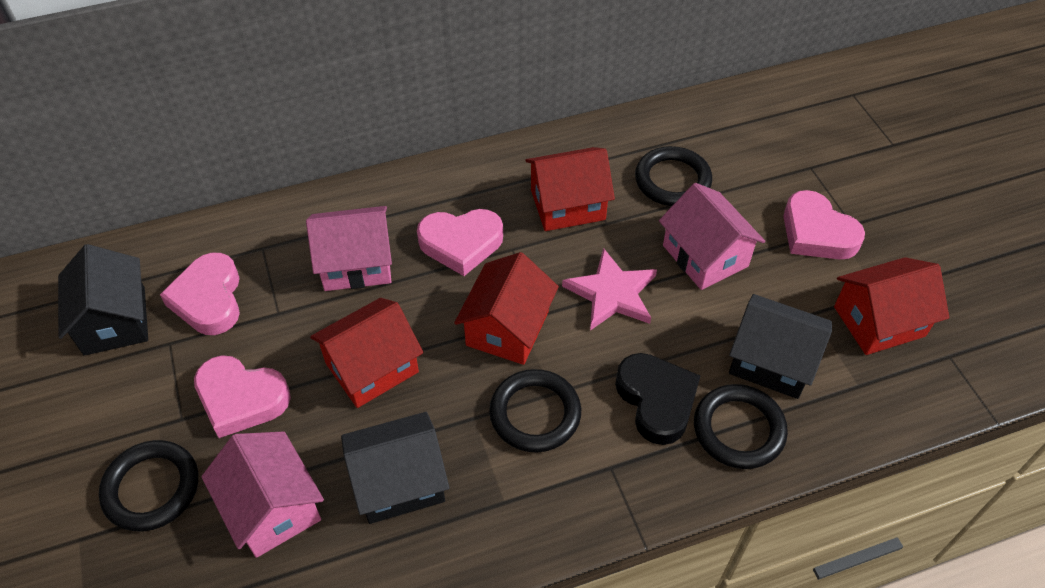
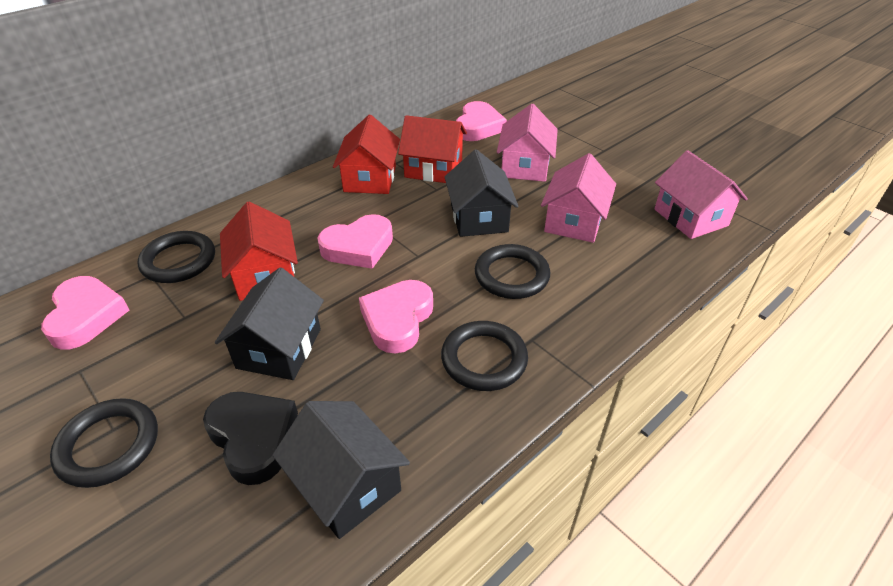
pink star: 1 -> 0
red house: 4 -> 3

